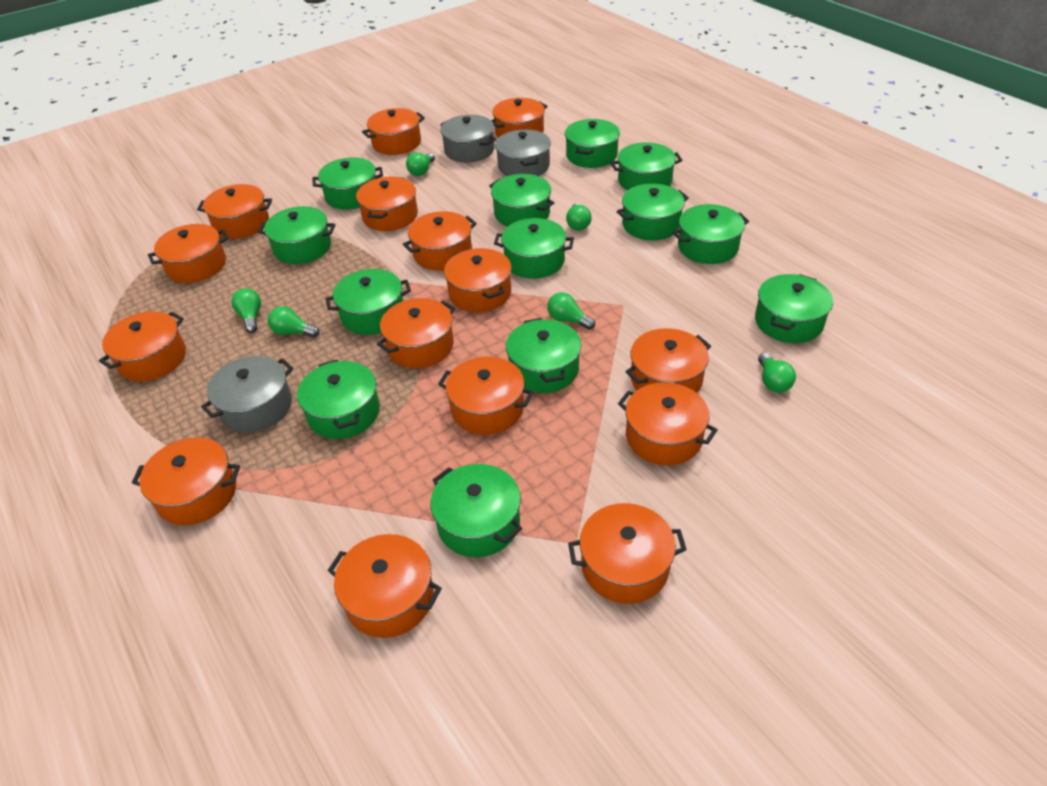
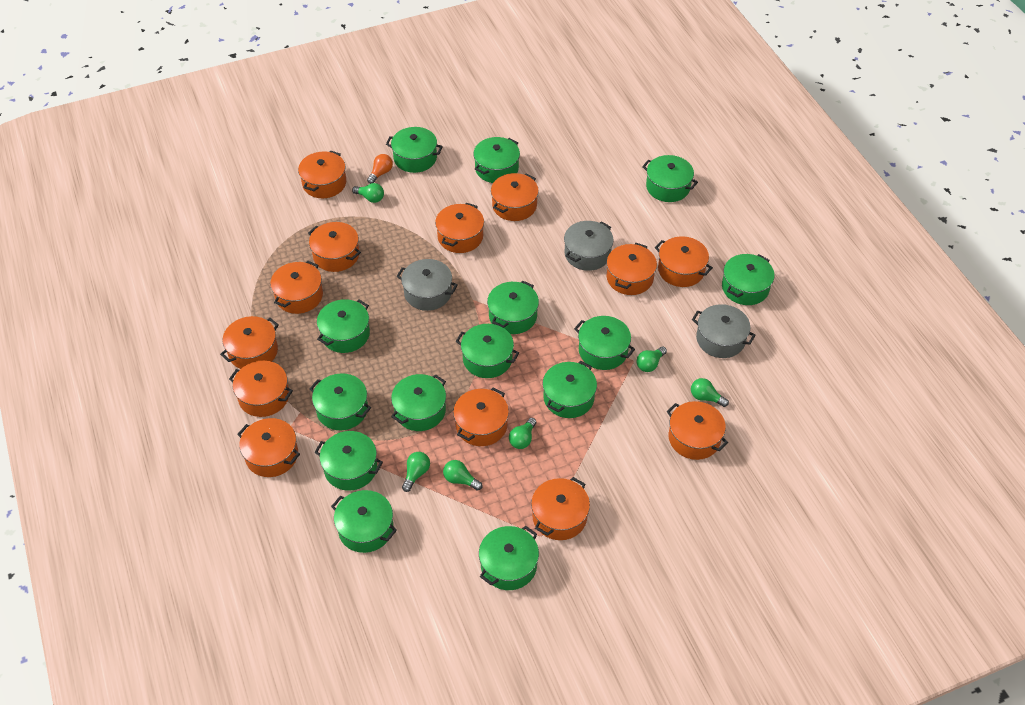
green pot: 13 -> 14
orange light bulb: 0 -> 1
orange pot: 15 -> 13

